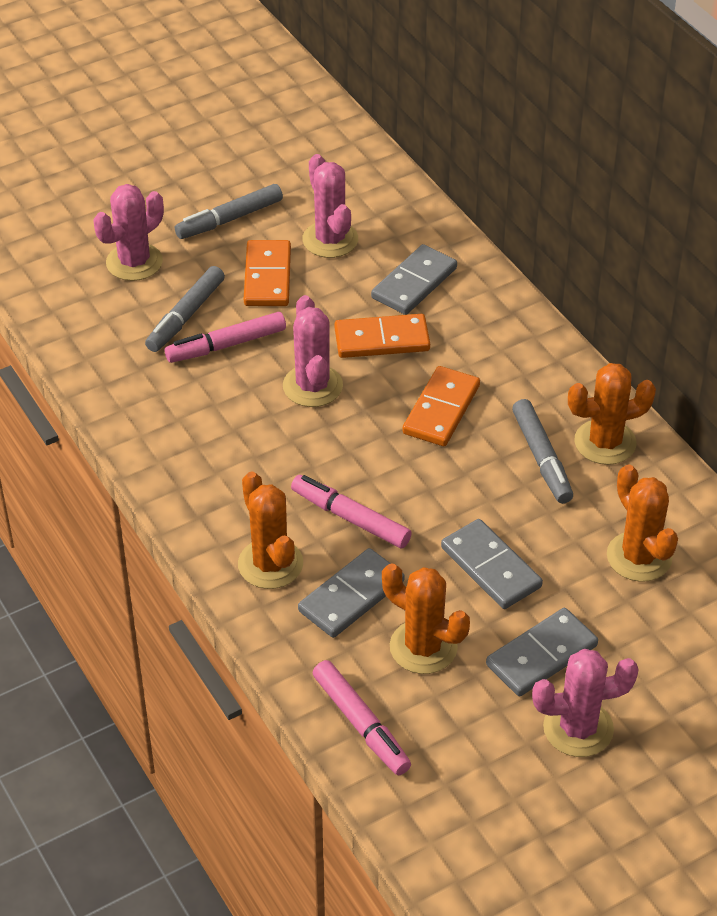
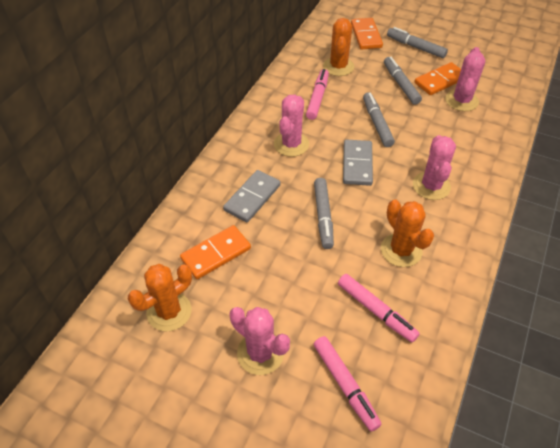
grey domino: 4 -> 2
grey marker: 3 -> 4
orange cactus: 4 -> 3

